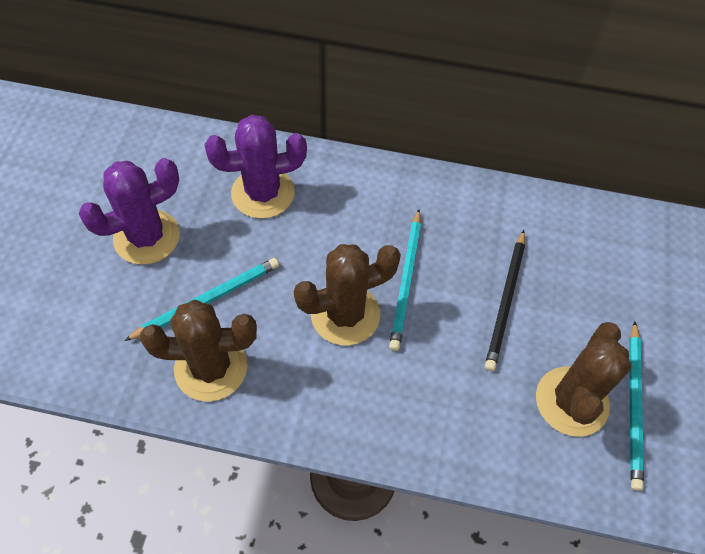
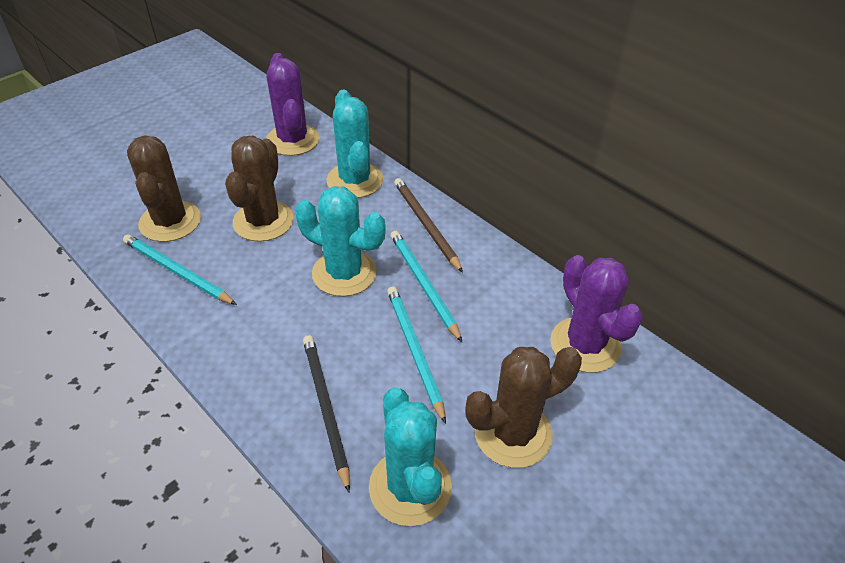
brown pencil: 0 -> 1
turquoise cactus: 0 -> 3

